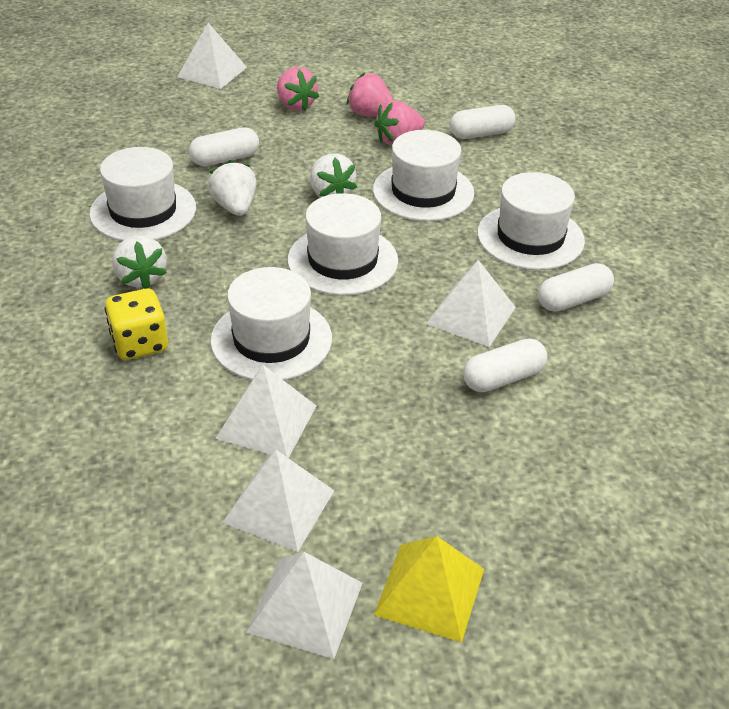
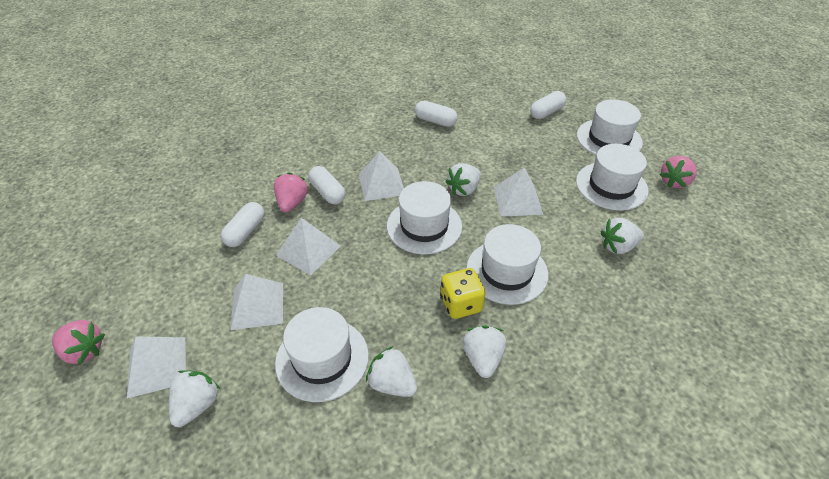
white strawberry: 3 -> 5
yellow pyramid: 1 -> 0

